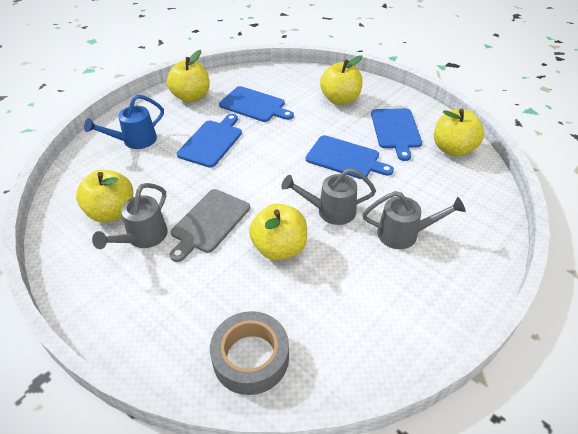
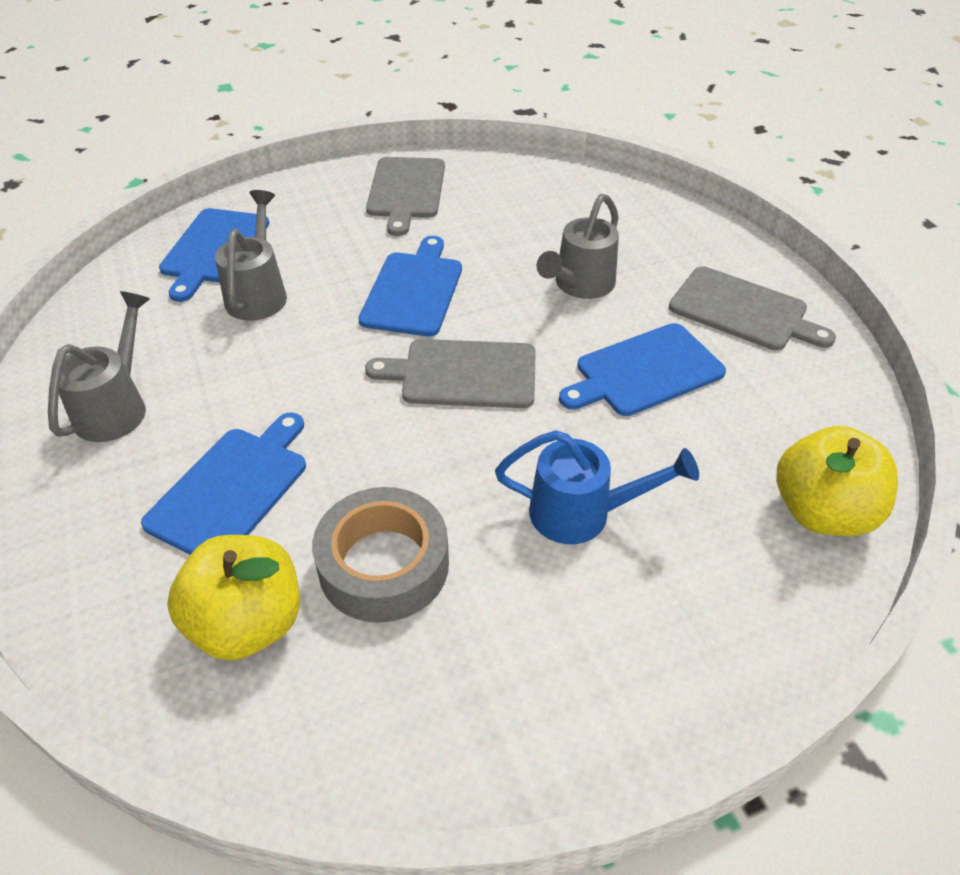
grey cutting board: 1 -> 3
yellow apple: 5 -> 2

